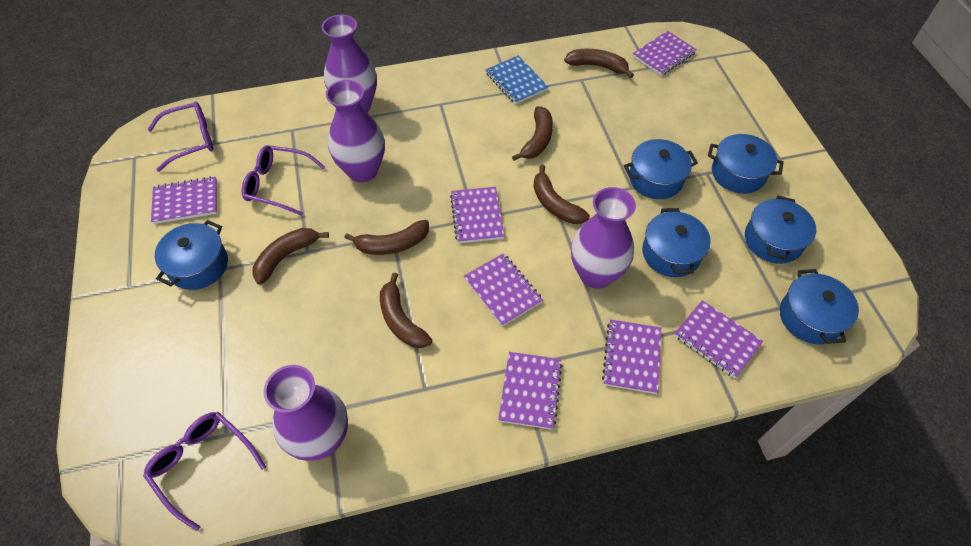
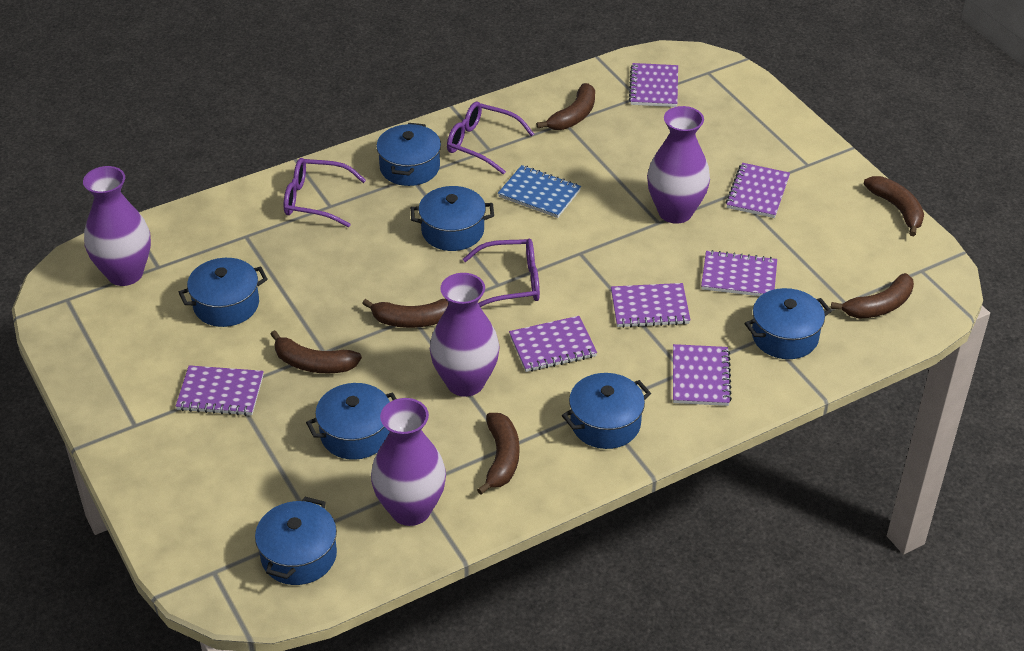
blue pot: 6 -> 7

